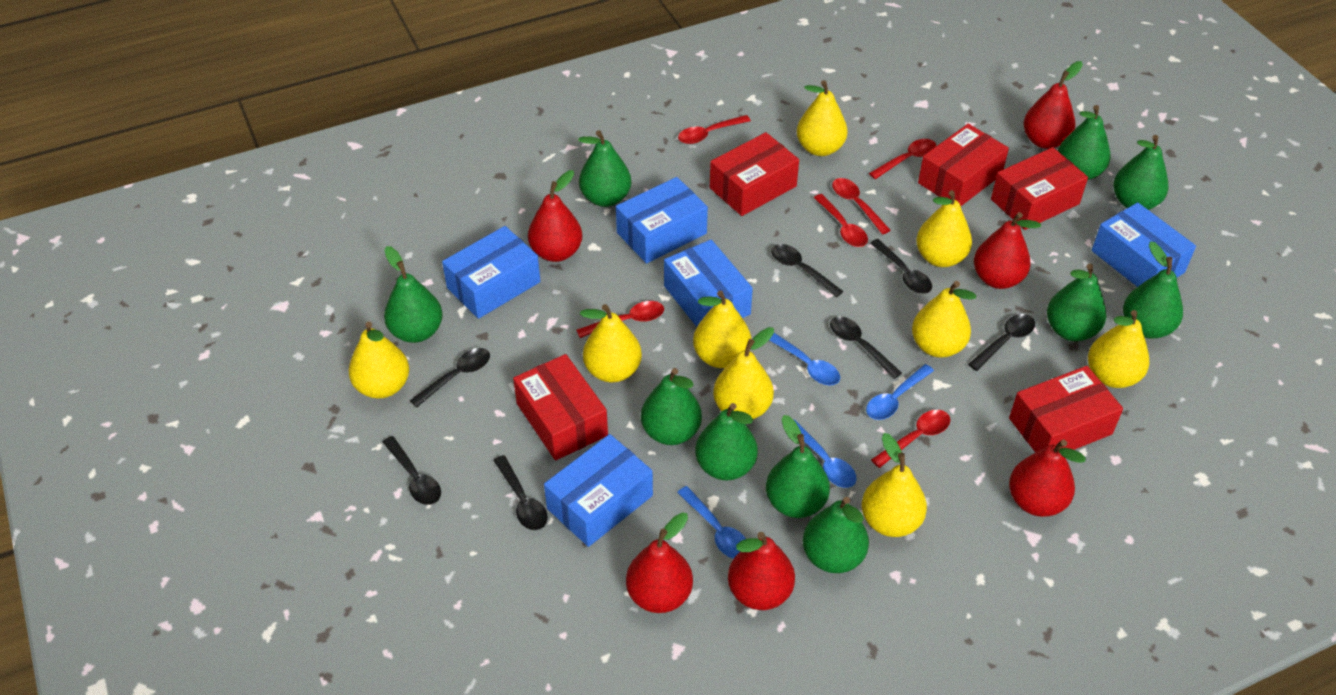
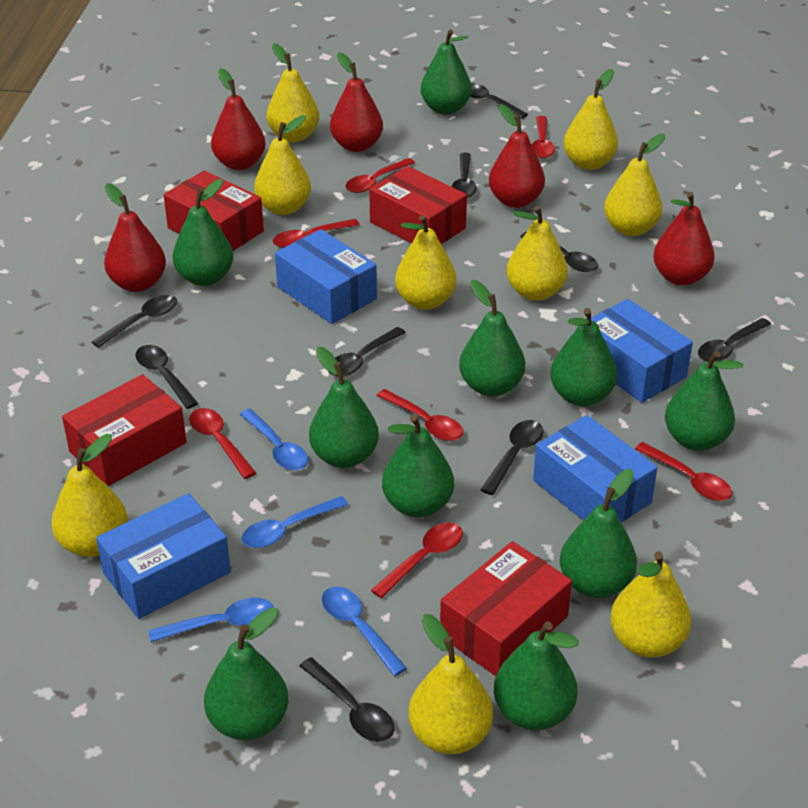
black spoon: 7 -> 9
blue box: 5 -> 4
red box: 5 -> 4
red pear: 6 -> 5
red spoon: 6 -> 7

